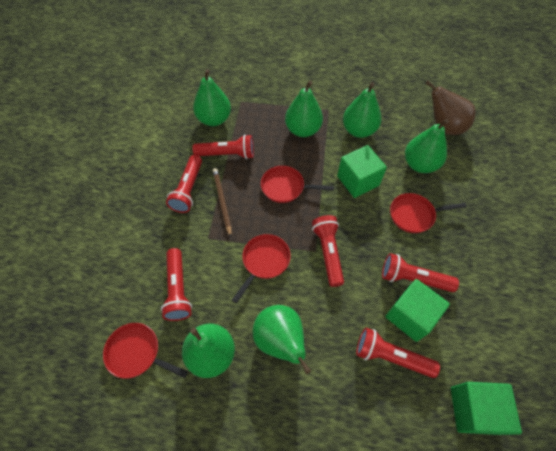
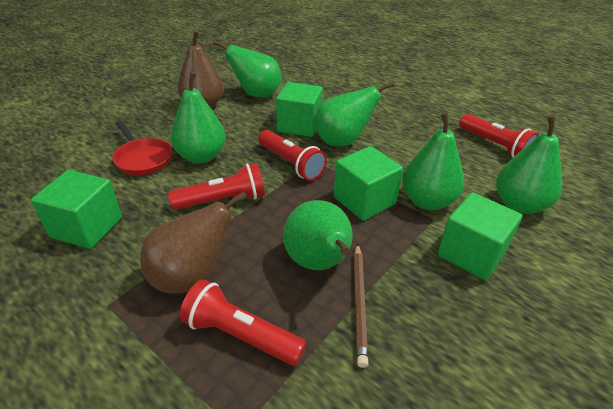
brown pear: 1 -> 2
green cube: 3 -> 4
red flashlight: 6 -> 4
red pan: 4 -> 1

